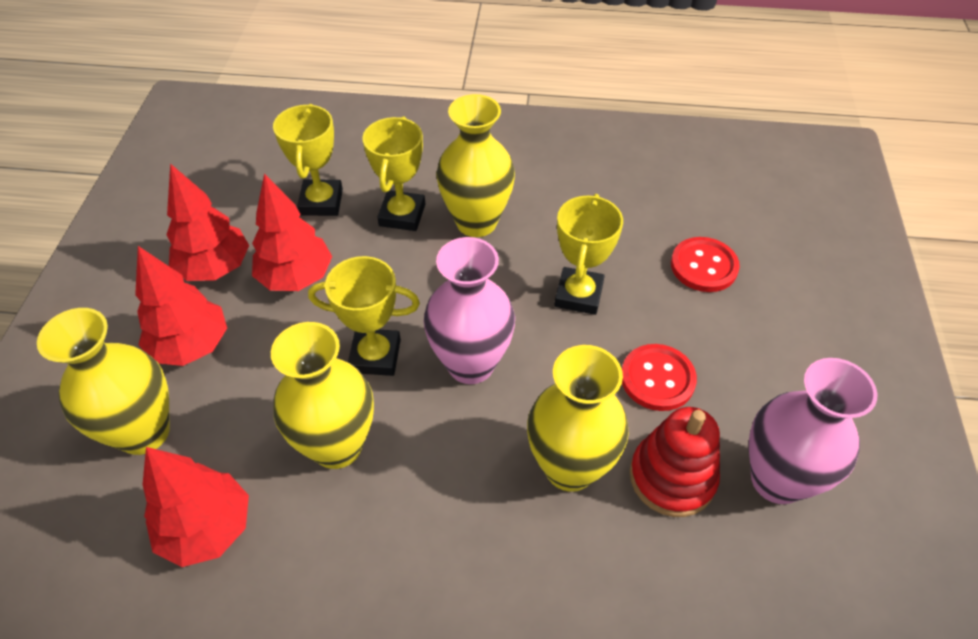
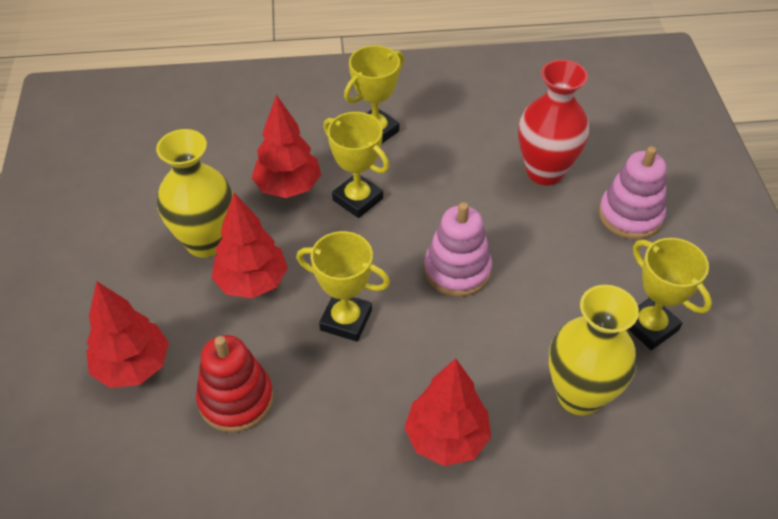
pink stacking toy: 0 -> 2
pink vase: 2 -> 0
red button: 2 -> 0
red vase: 0 -> 1
yellow vase: 4 -> 2

